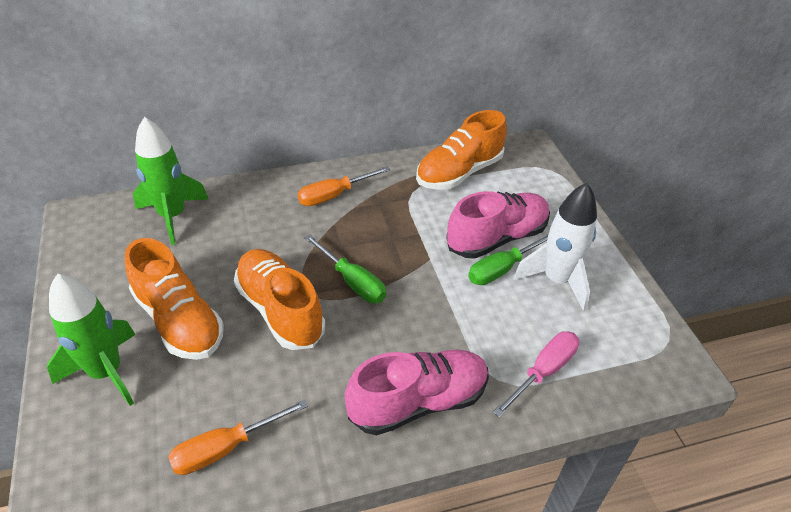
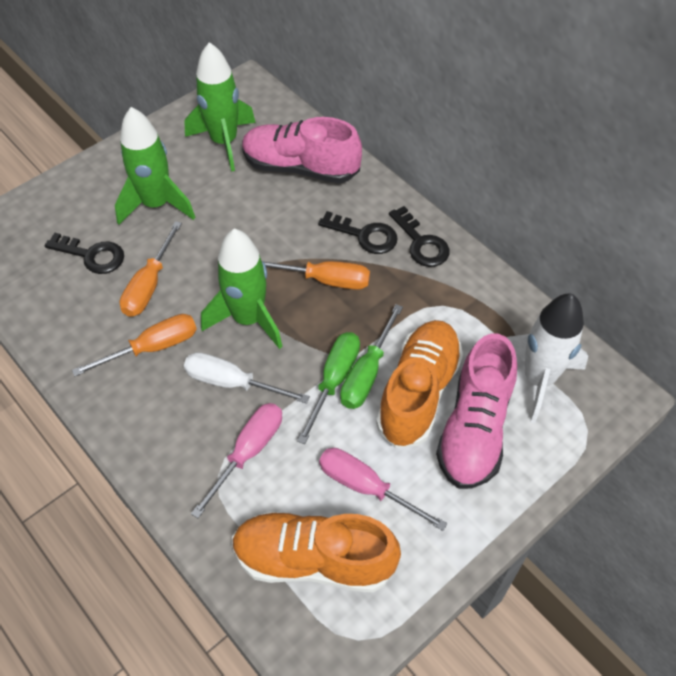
black key: 0 -> 3
green rocket: 2 -> 3
orange screwdriver: 2 -> 3
orange shoe: 3 -> 2
pink screwdriver: 1 -> 2
white screwdriver: 0 -> 1

